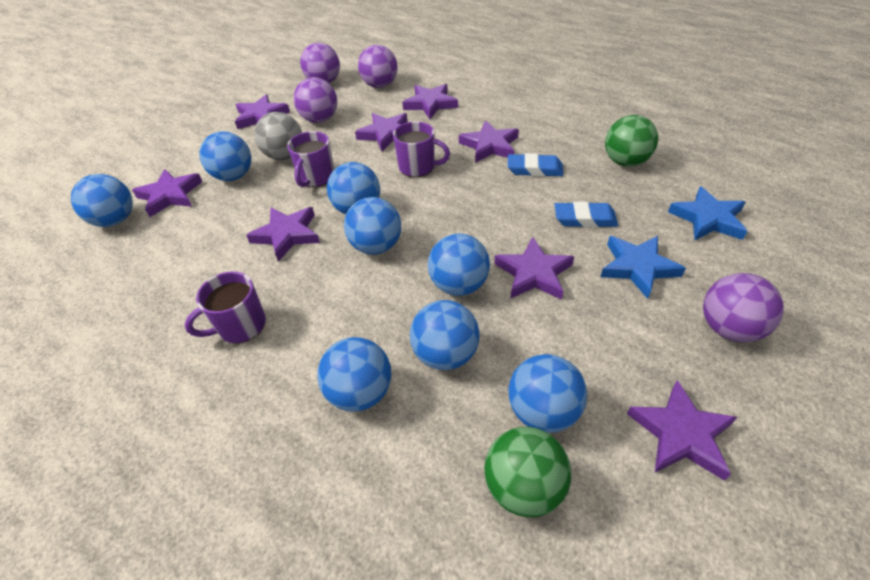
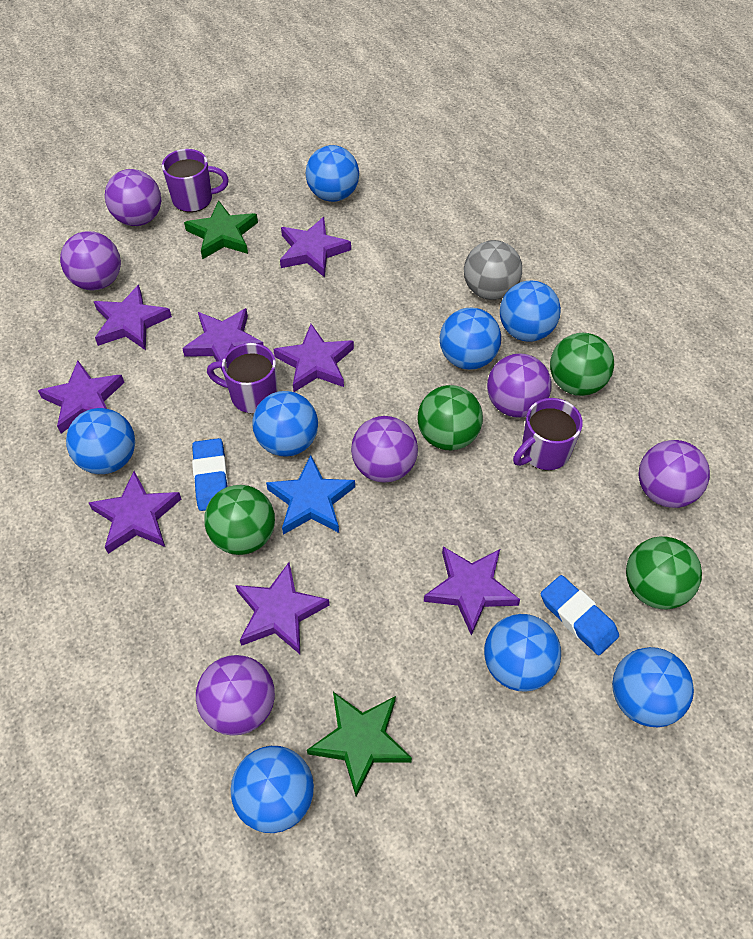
blue star: 2 -> 1
green ball: 2 -> 4
green star: 0 -> 2
purple ball: 4 -> 6

